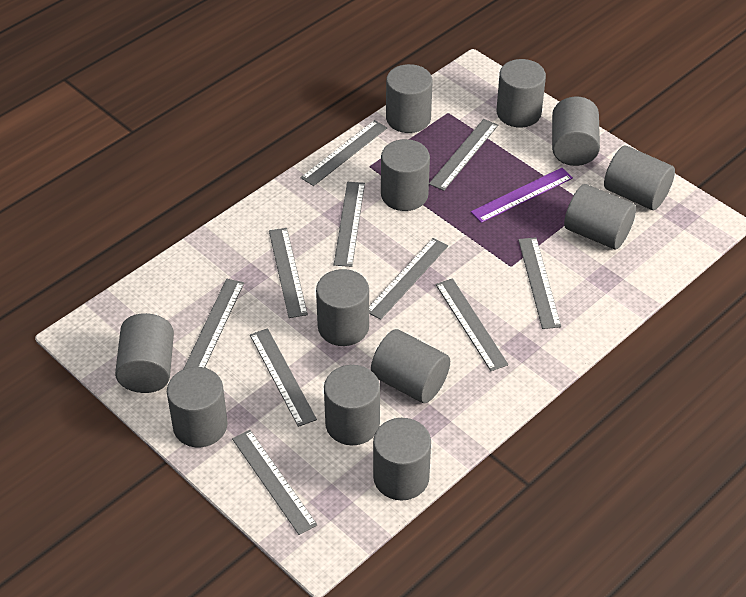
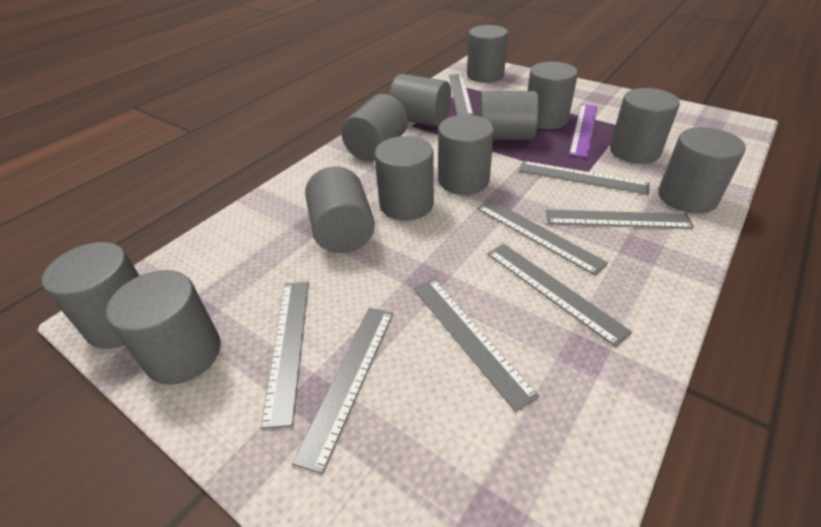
grey ruler: 10 -> 8

